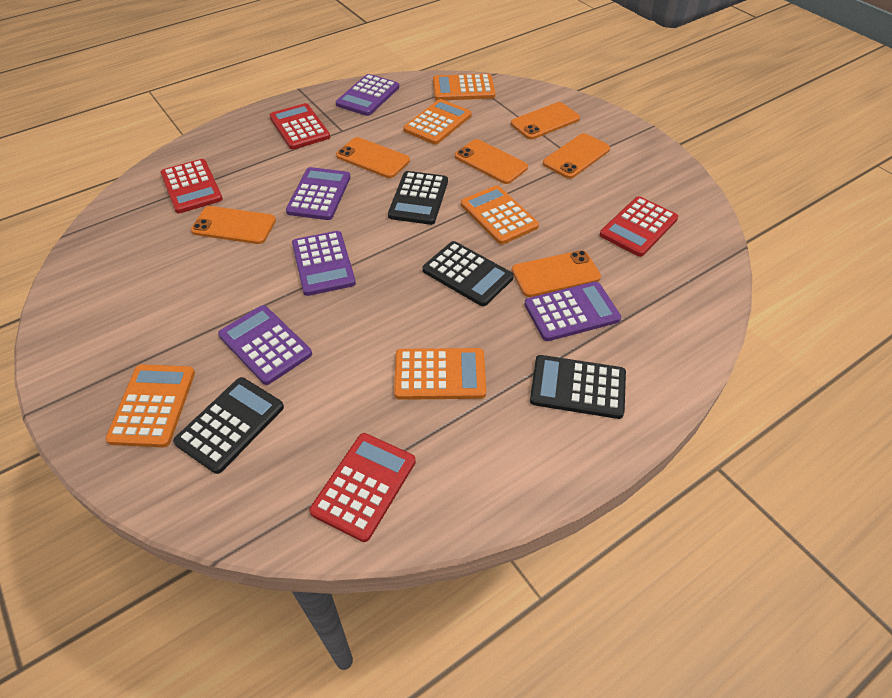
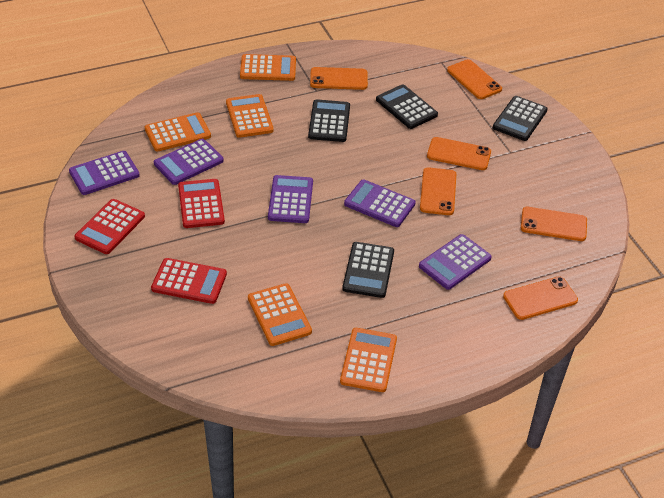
red calculator: 4 -> 3

